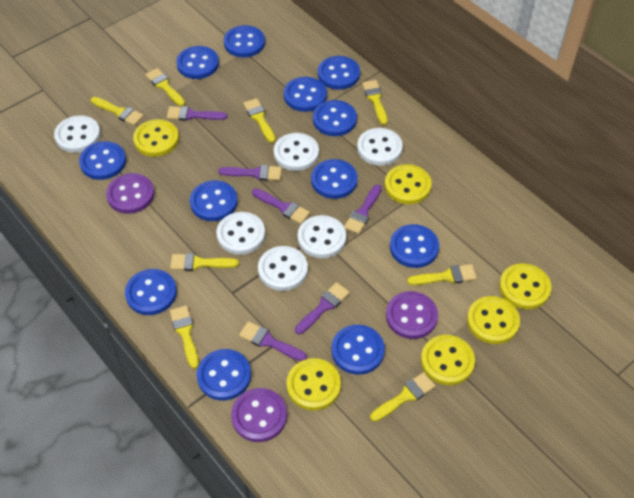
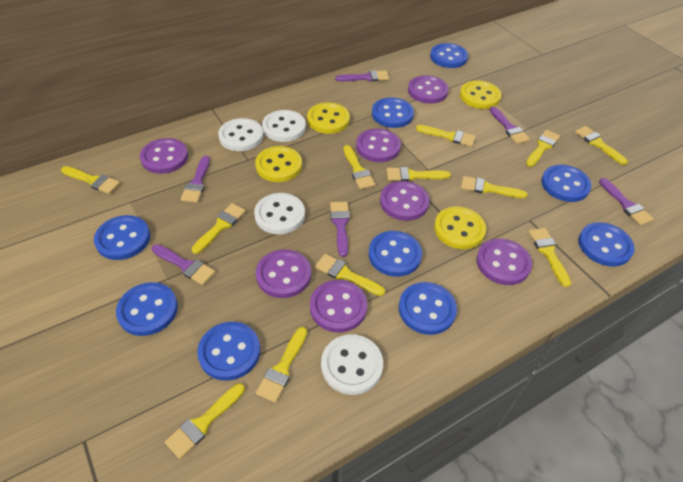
blue button: 12 -> 9
purple button: 3 -> 7
white button: 6 -> 4
yellow brush: 8 -> 12
yellow button: 6 -> 4

